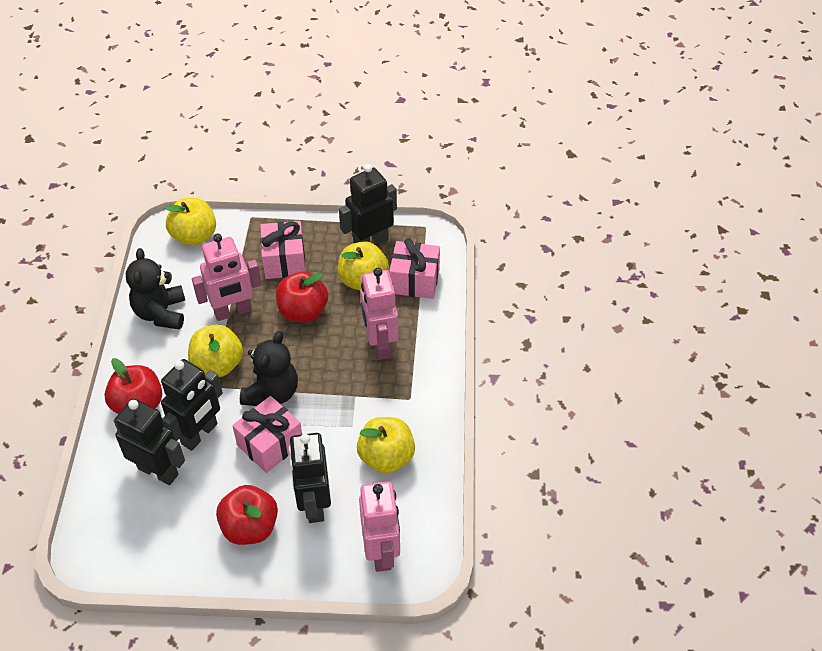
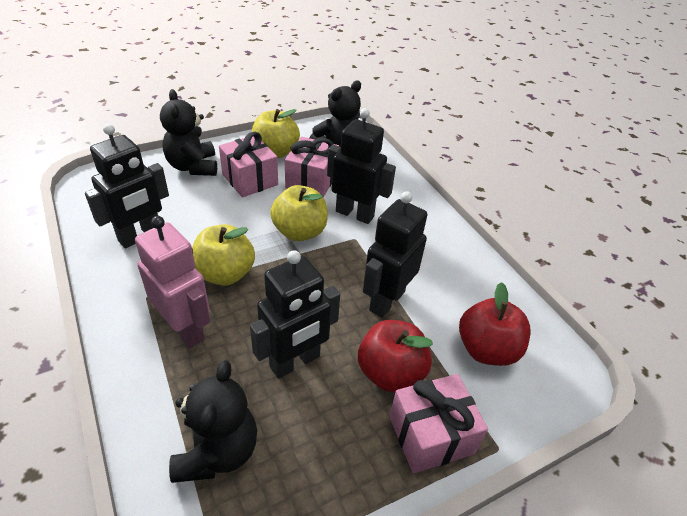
black teddy bear: 2 -> 3
pink robot: 3 -> 1
red apple: 3 -> 2
yellow apple: 4 -> 3

